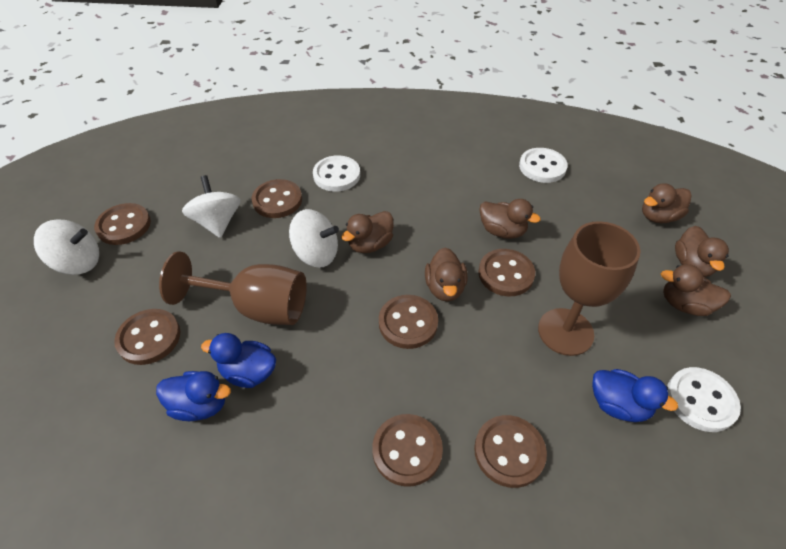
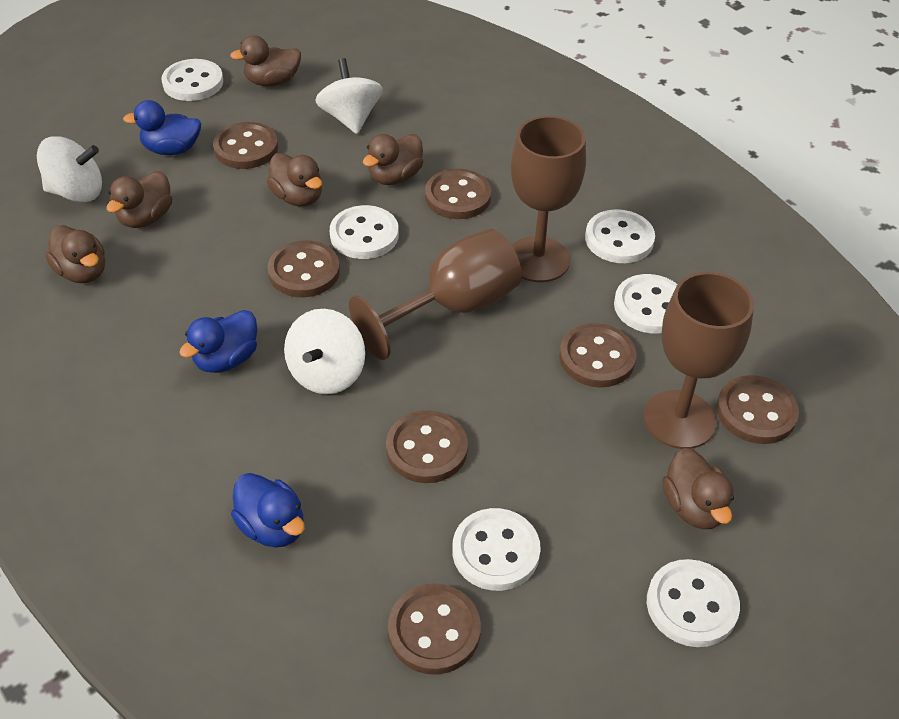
brown goblet: 2 -> 3
white button: 3 -> 6

